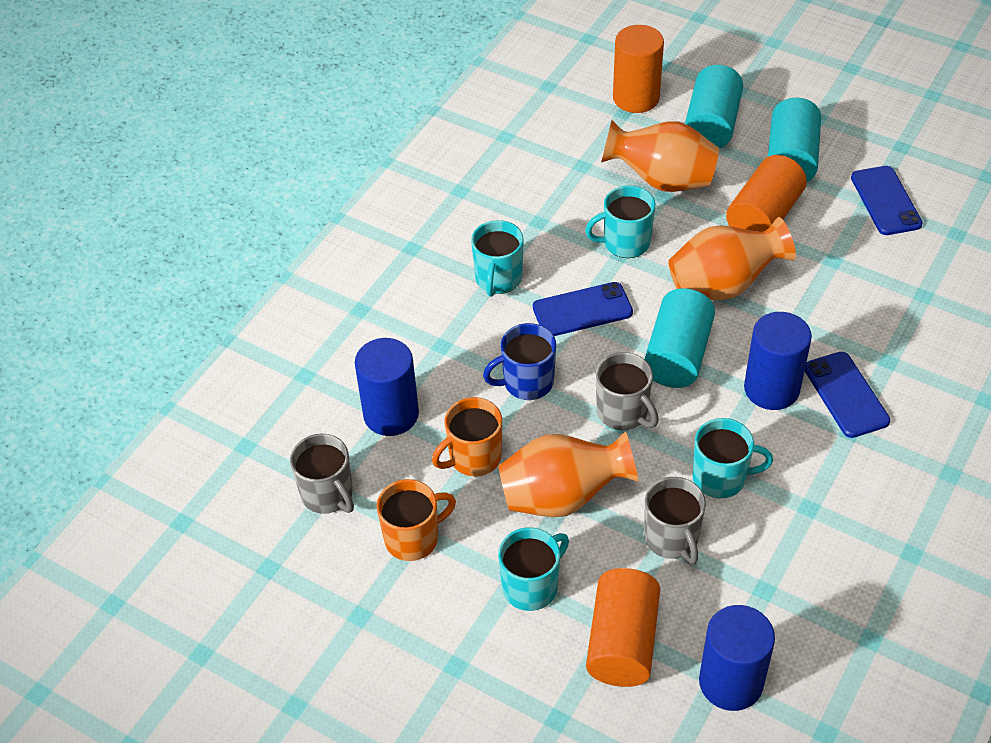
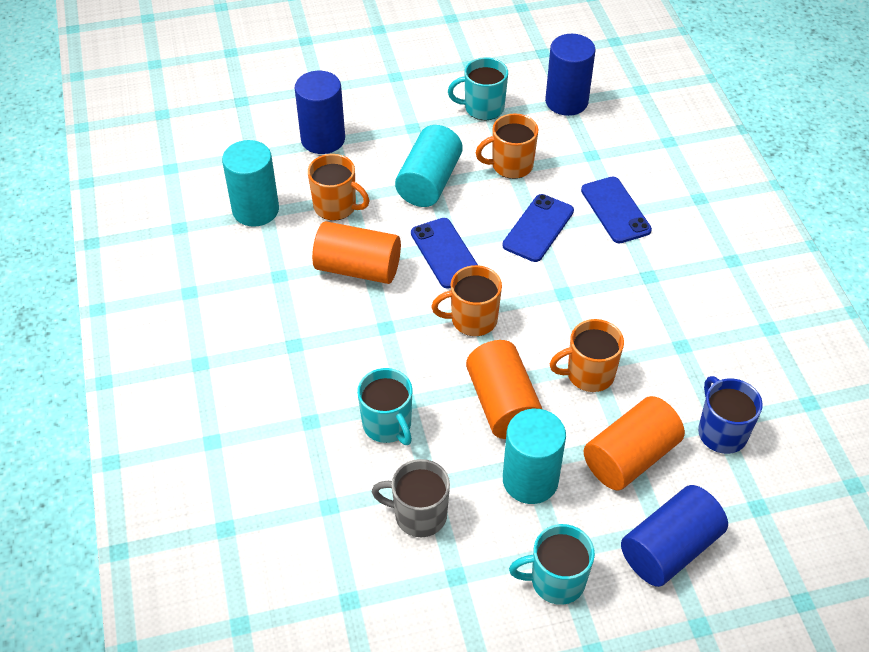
grey mug: 3 -> 1
orange mug: 2 -> 4
orange vase: 3 -> 0
turquoise mug: 4 -> 3

